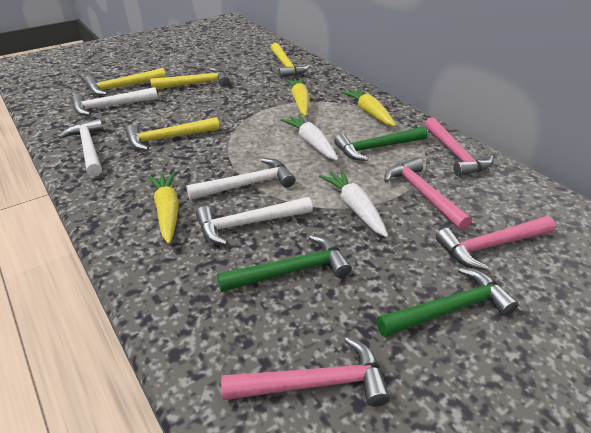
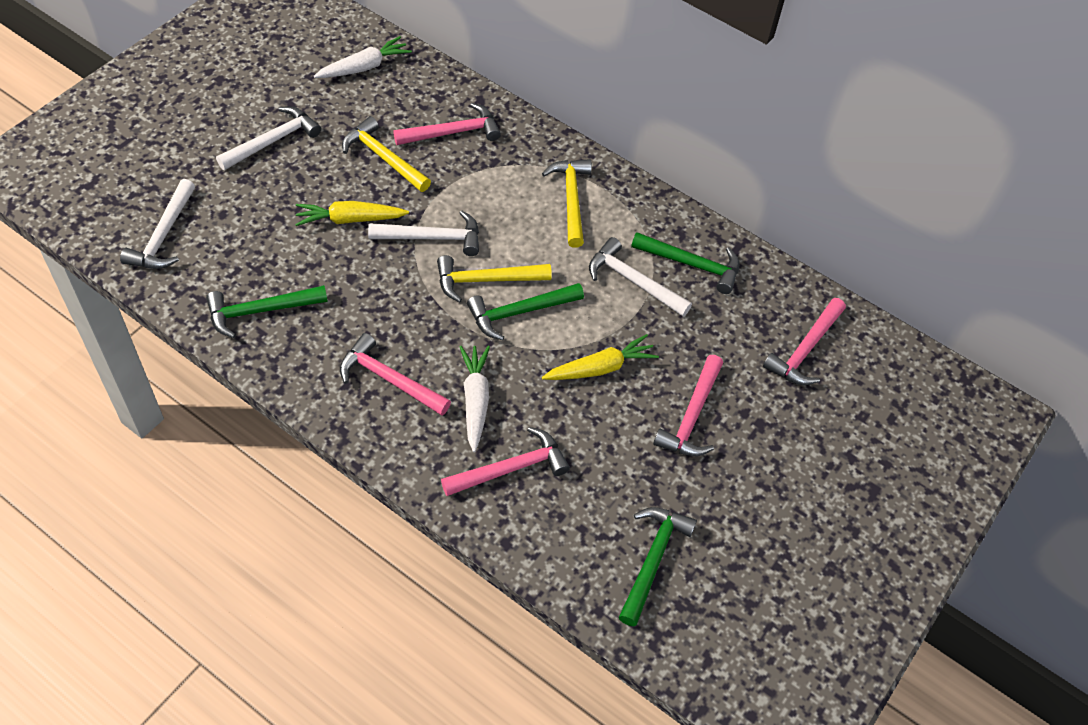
green hammer: 3 -> 4
pink hammer: 4 -> 5
yellow carrot: 3 -> 2
yellow hammer: 4 -> 3

